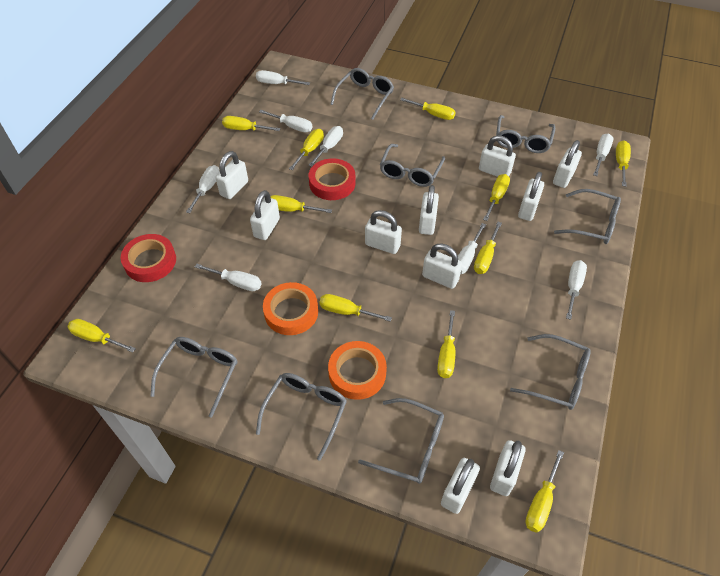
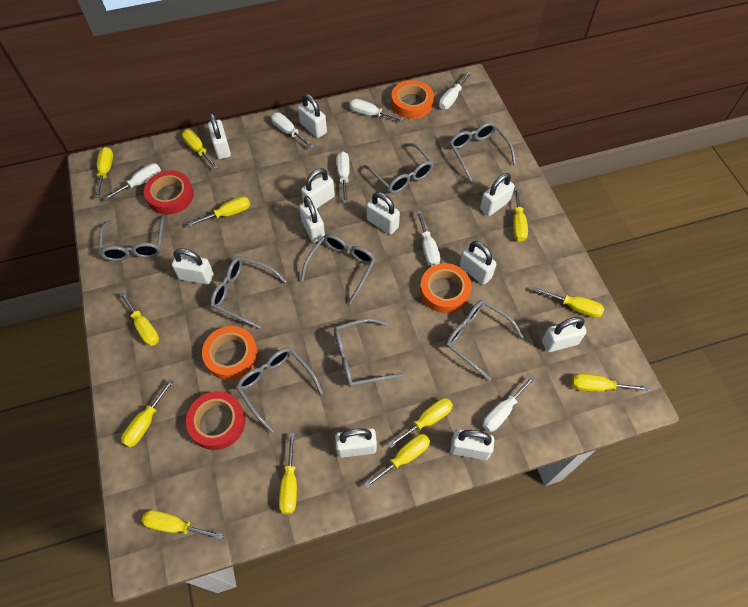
orange tape: 2 -> 3
white padlock: 10 -> 11
white screwdriver: 8 -> 7
yellow screwdriver: 11 -> 12

